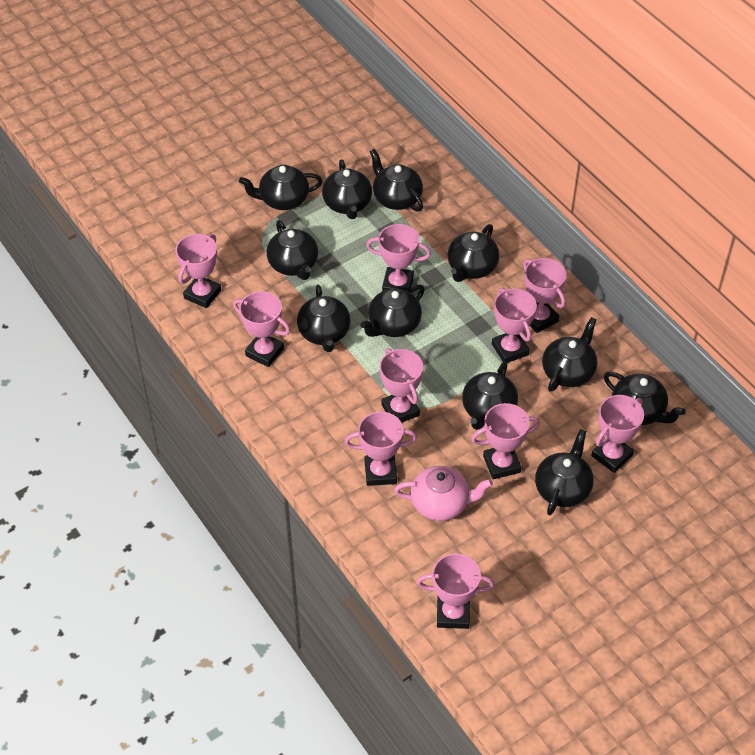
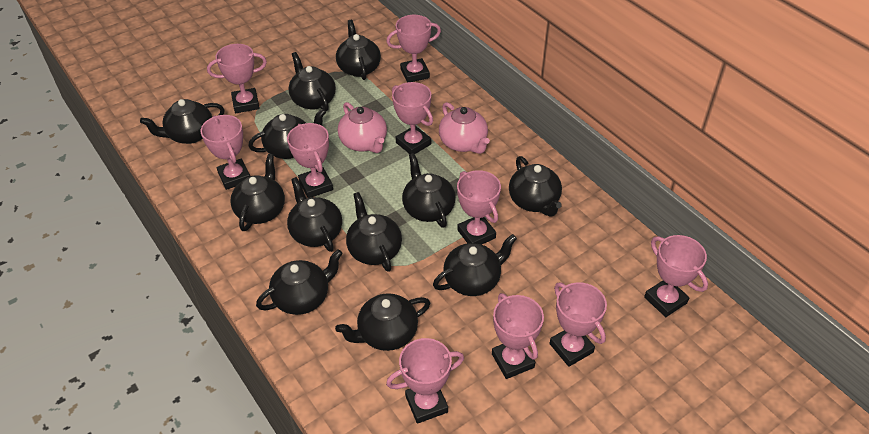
black teapot: 11 -> 12
pink teapot: 1 -> 2

